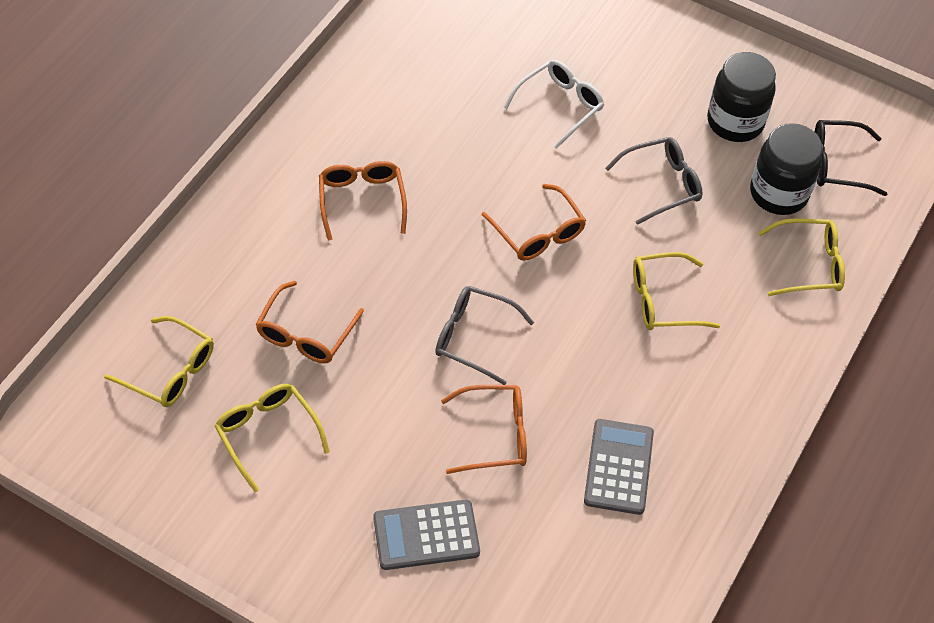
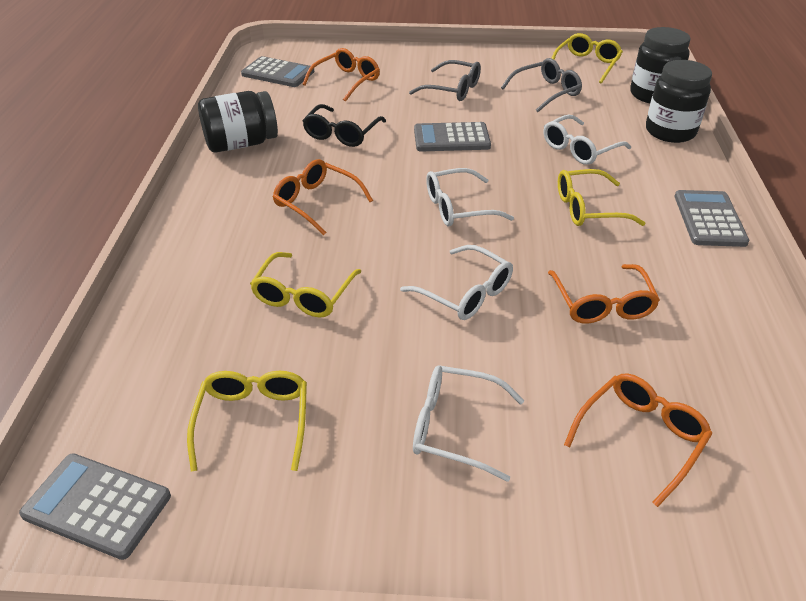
black jar: 2 -> 3
grey calculator: 2 -> 4
white glasses: 1 -> 4

